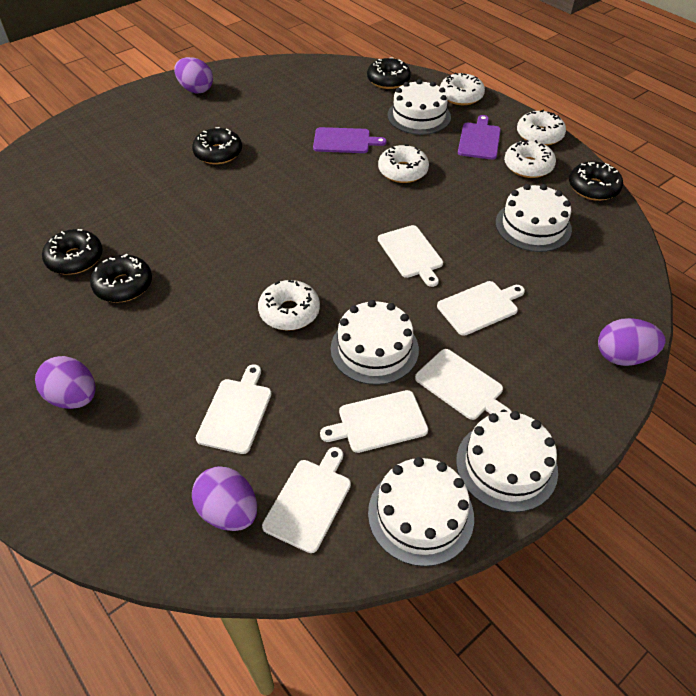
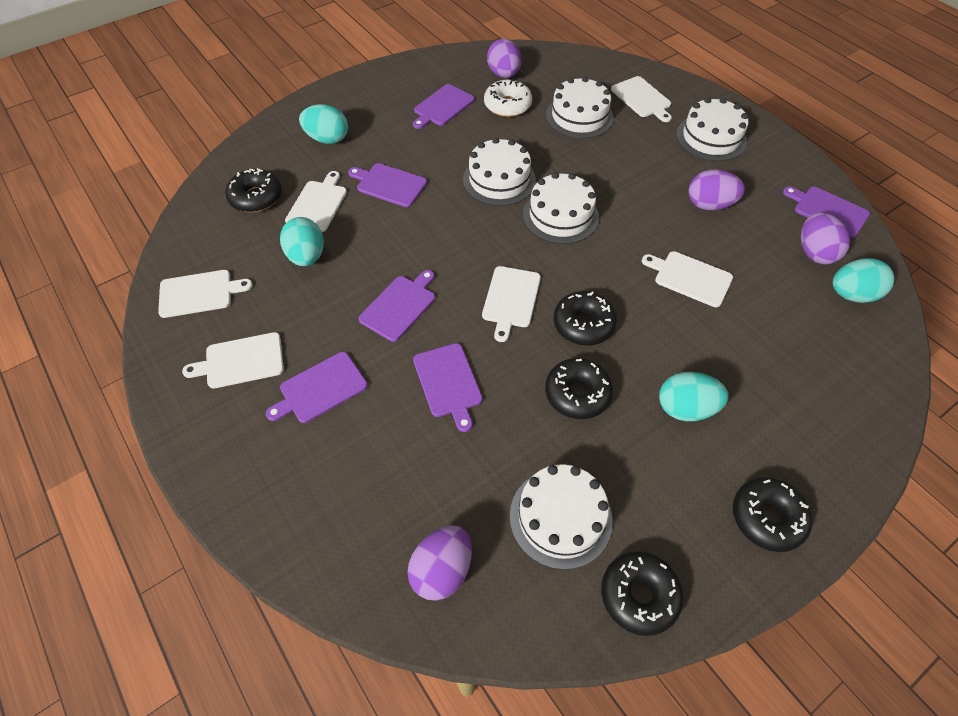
purple cutting board: 2 -> 6
turquoise egg: 0 -> 4
white donut: 5 -> 1

